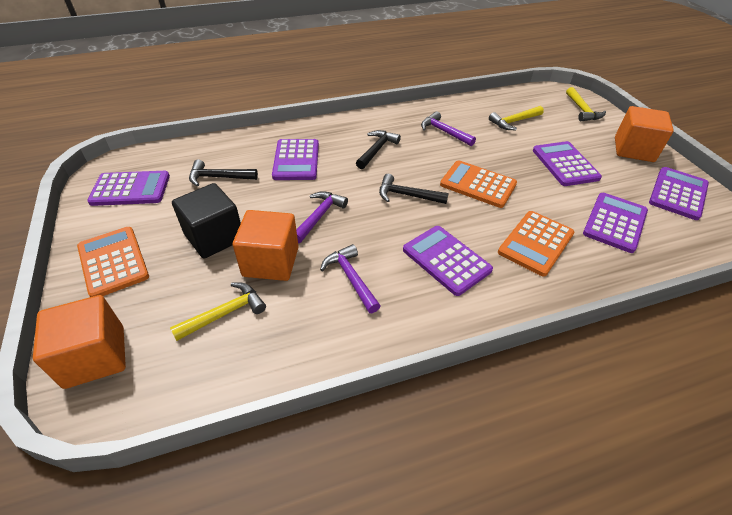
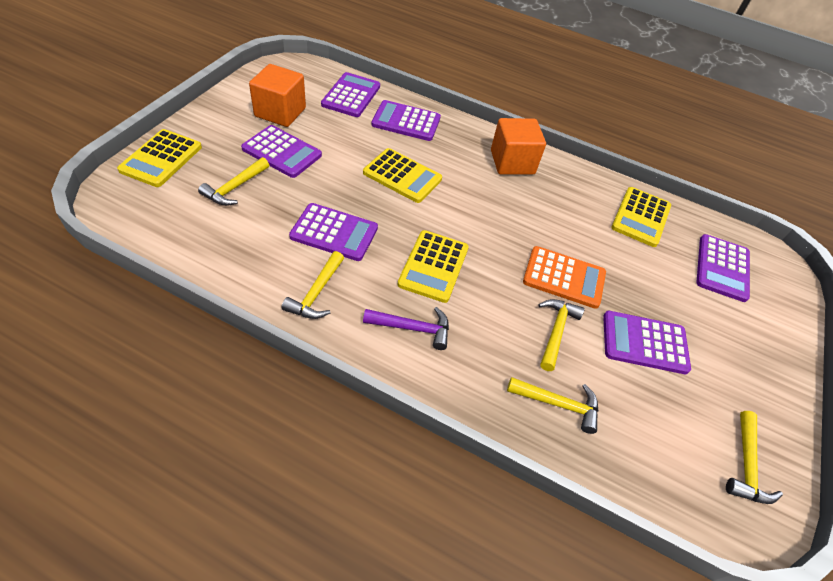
black cube: 1 -> 0
black hammer: 3 -> 0
orange calculator: 3 -> 1
orange cube: 3 -> 2
purple hammer: 3 -> 1
yellow calculator: 0 -> 4
yellow hammer: 3 -> 5

